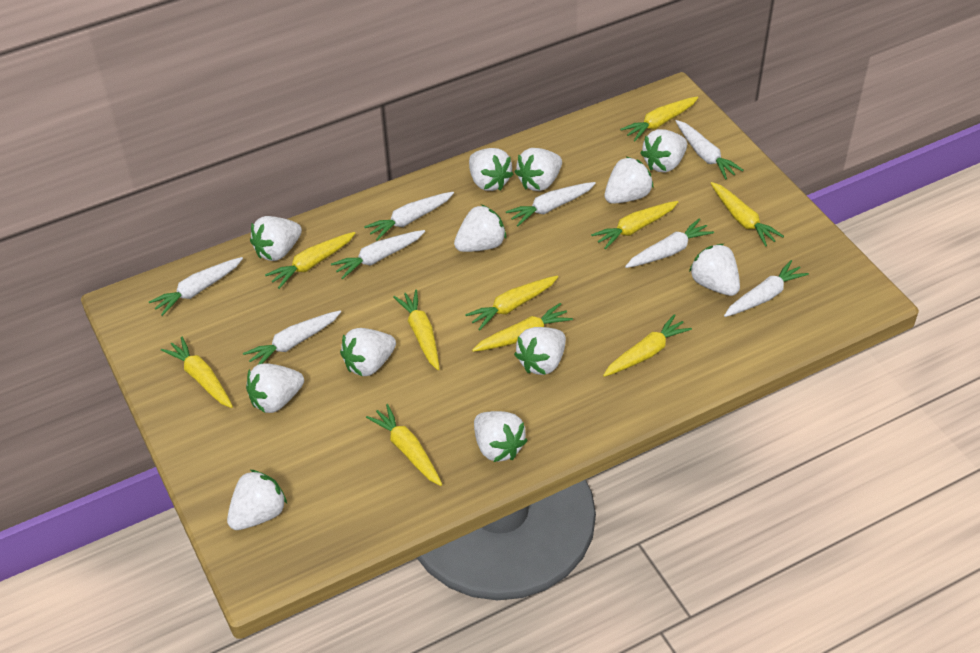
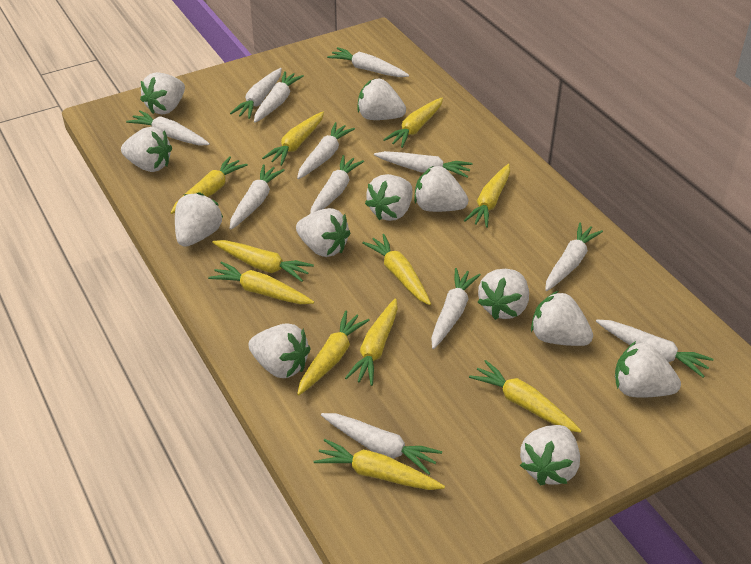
white carrot: 8 -> 12
yellow carrot: 10 -> 11

